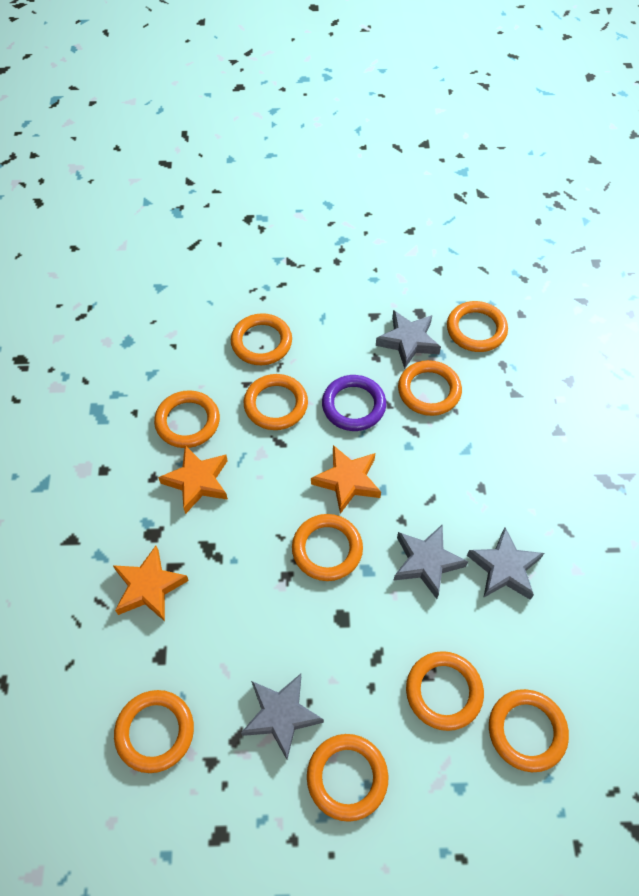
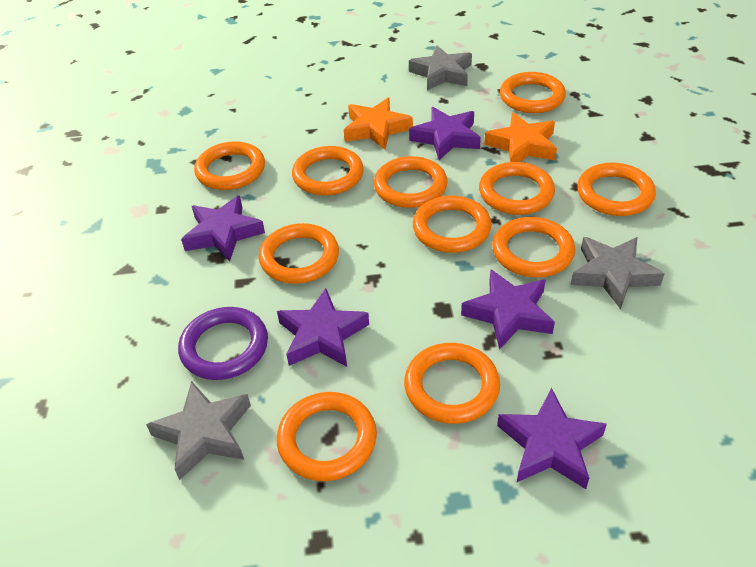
grey star: 4 -> 3
orange ring: 10 -> 11
orange star: 3 -> 2
purple star: 0 -> 5

